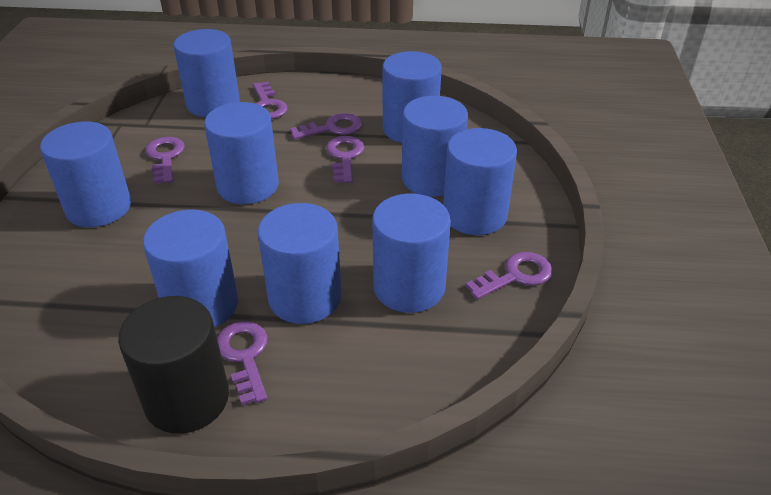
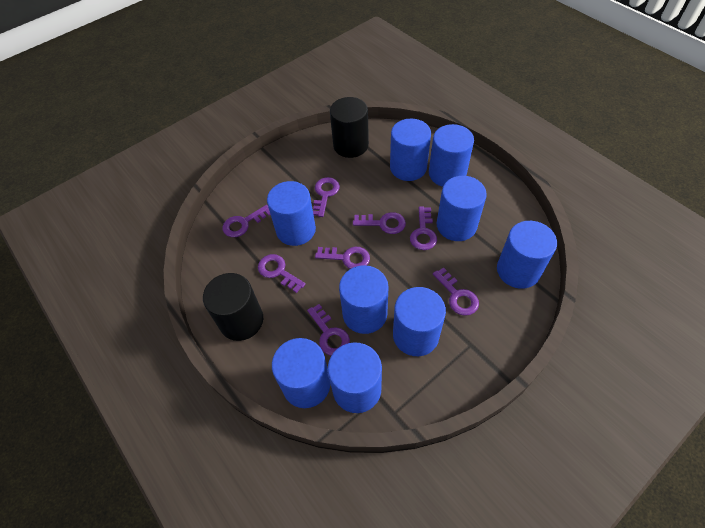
black cylinder: 1 -> 2
purple key: 6 -> 8

